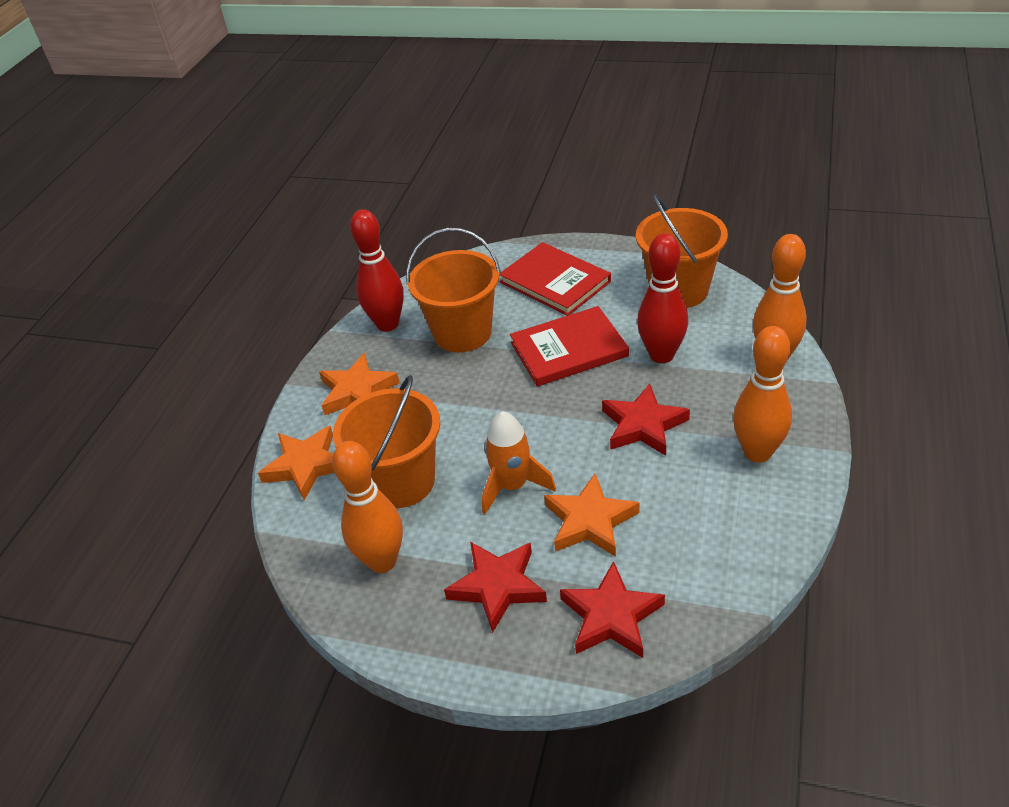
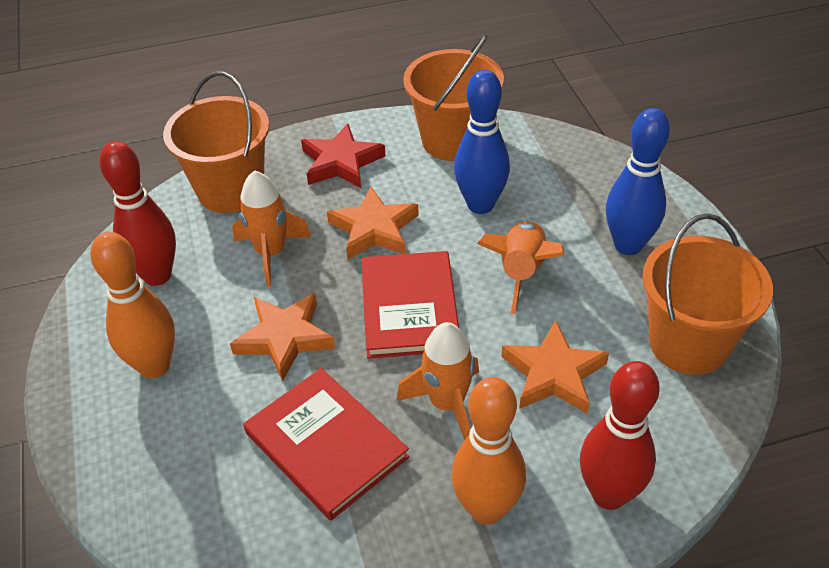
blue bowling pin: 0 -> 2
orange bowling pin: 3 -> 2
orange rocket: 1 -> 3
red star: 3 -> 1

